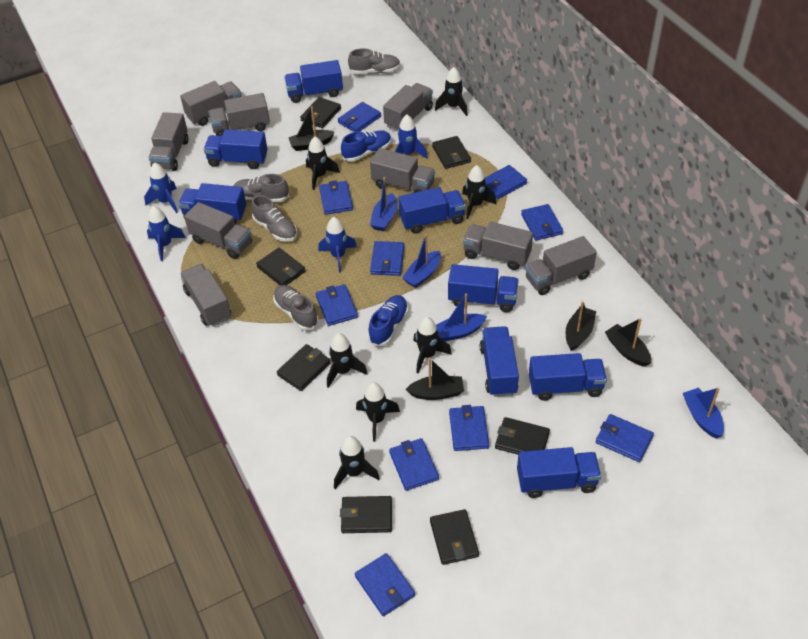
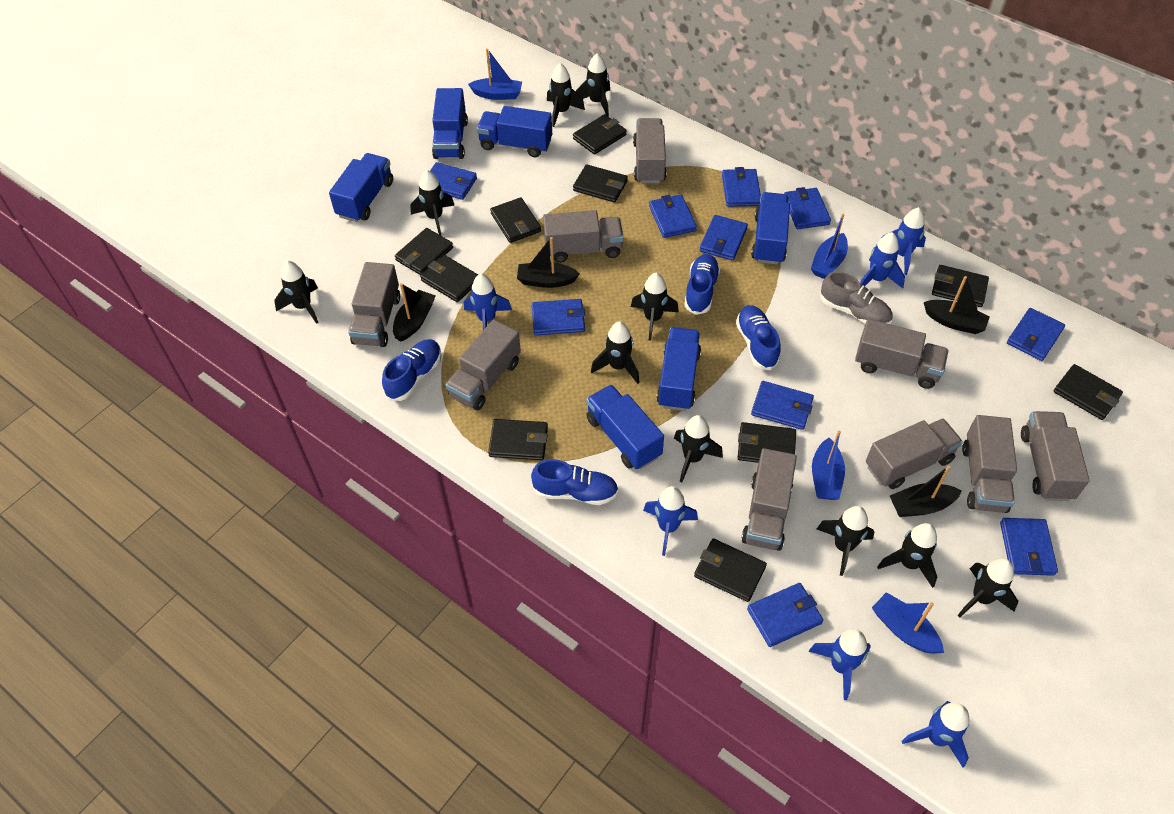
black rocket: 7 -> 10
black wallet: 7 -> 10
blue rocket: 4 -> 6
blue shoe: 2 -> 4
blue truck: 8 -> 6
grey shoe: 4 -> 1

